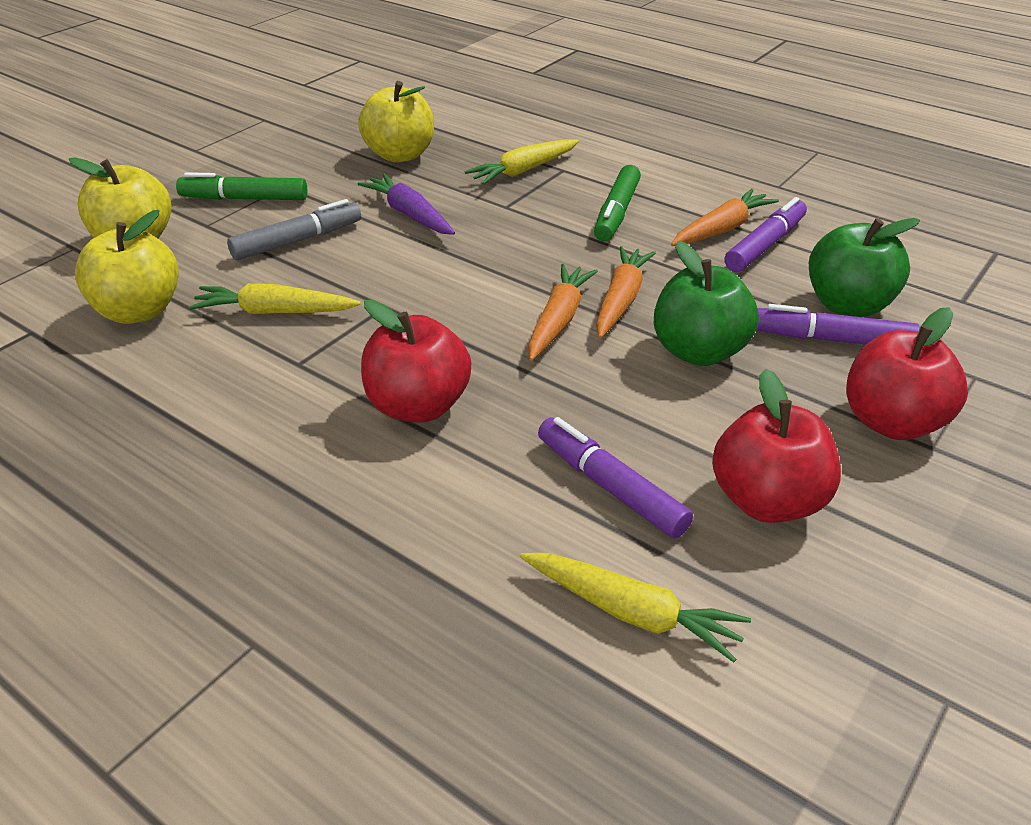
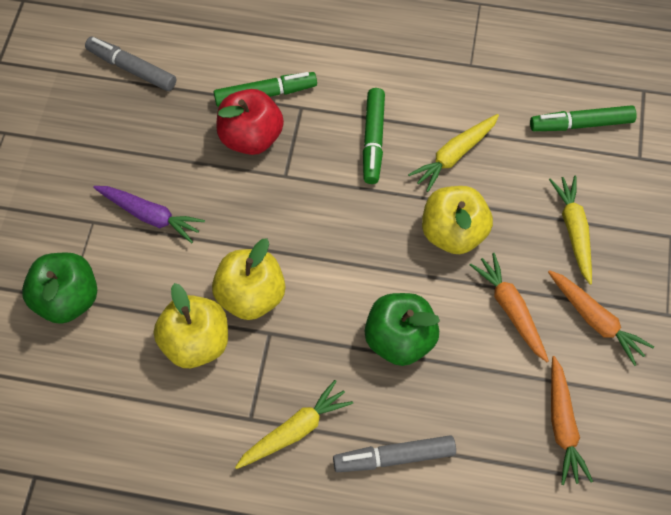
green marker: 2 -> 3
grey marker: 1 -> 2
purple marker: 3 -> 0
red apple: 3 -> 1

